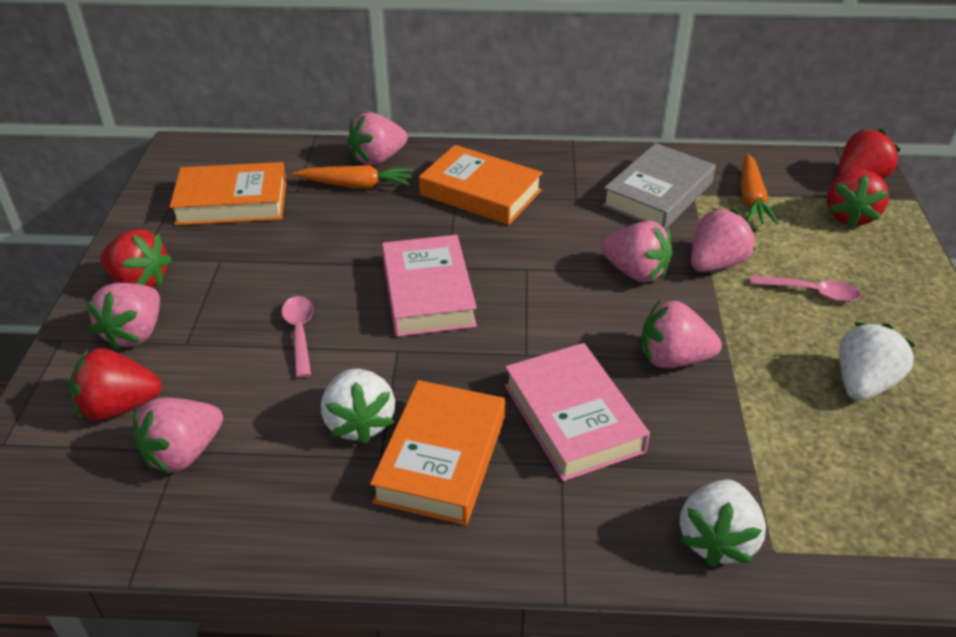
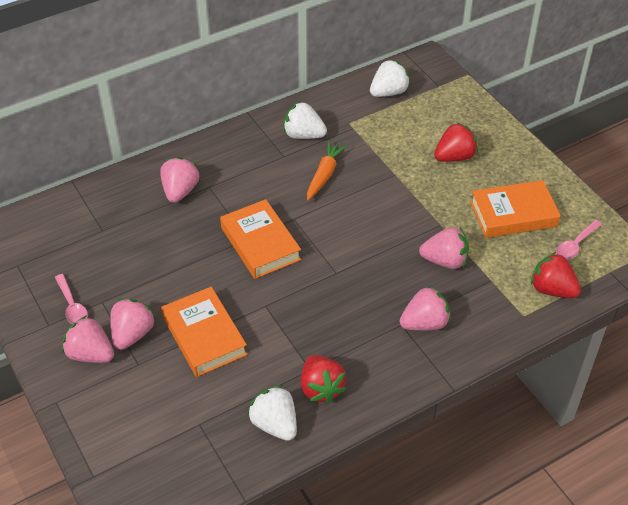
grey book: 1 -> 0
orange carrot: 2 -> 1
pink book: 2 -> 0
pink strawberry: 6 -> 5
red strawberry: 4 -> 3

